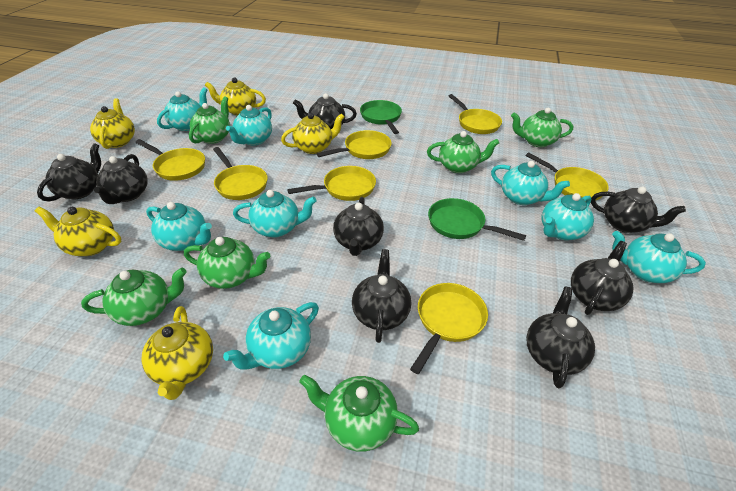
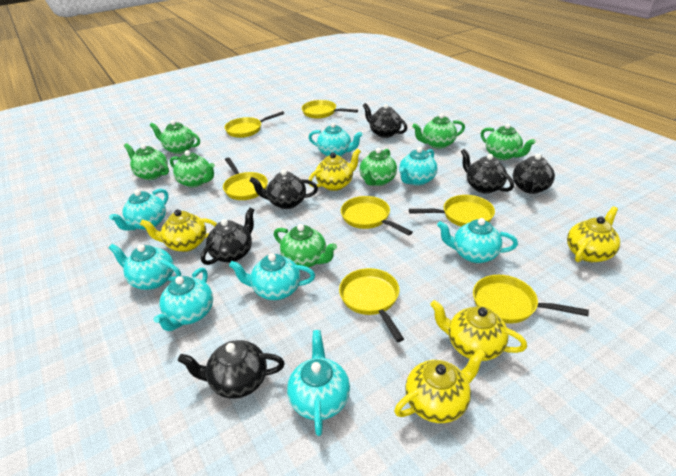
black teapot: 8 -> 6
green pan: 2 -> 0
green teapot: 6 -> 7

